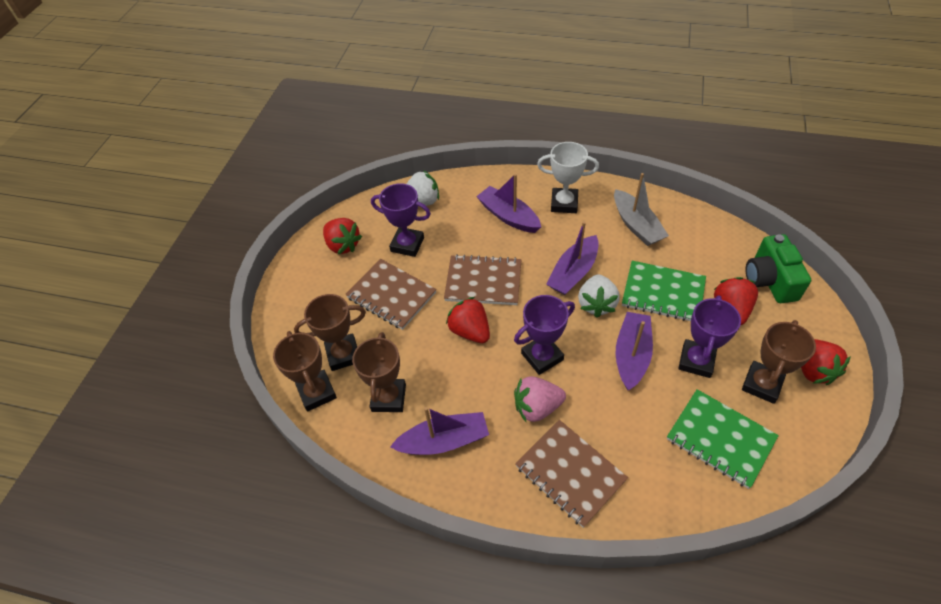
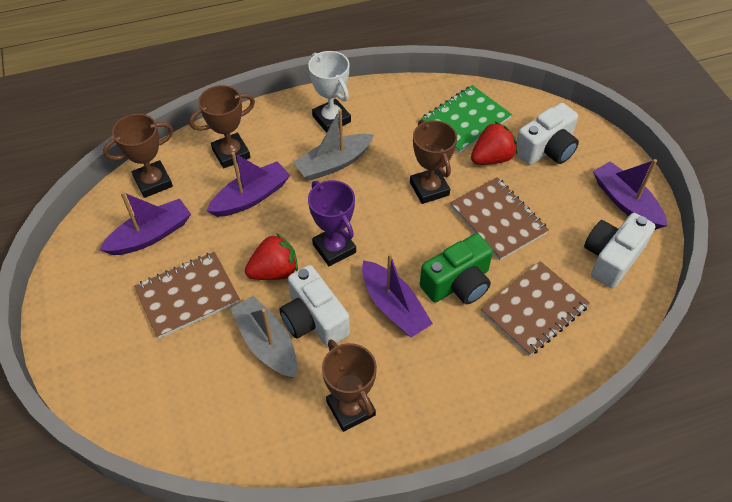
green notebook: 2 -> 1
grey boat: 1 -> 2
pink strawberry: 1 -> 0
purple trophy: 3 -> 1
red strawberry: 4 -> 2
white camera: 0 -> 3
white strawberry: 2 -> 0

